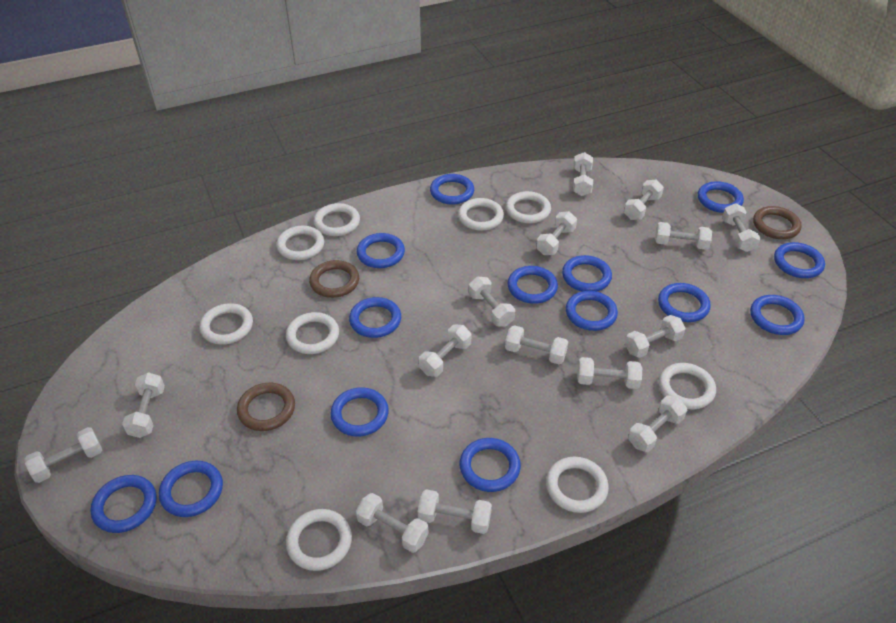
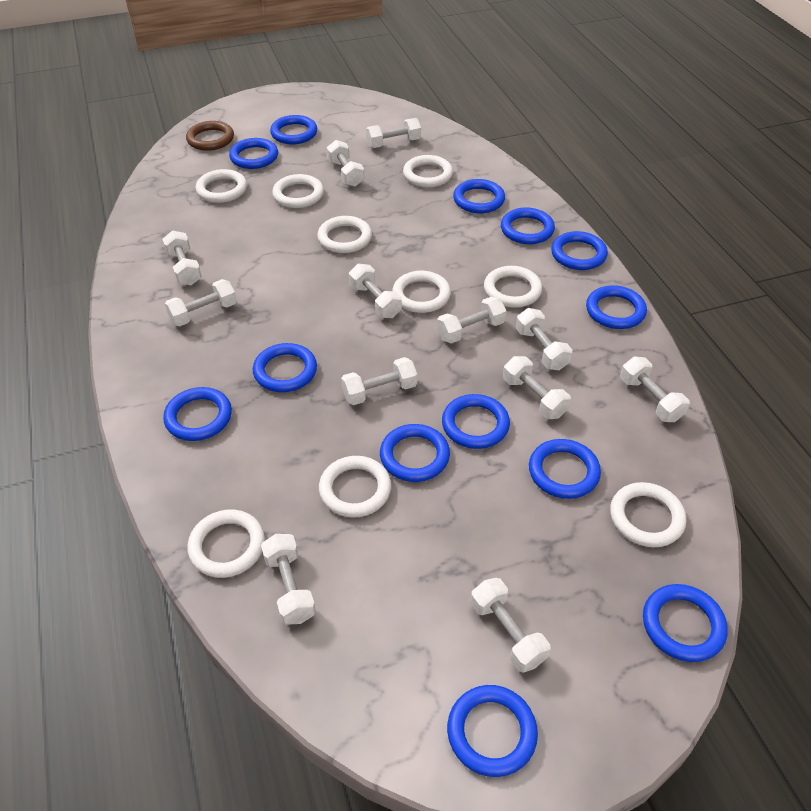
blue ring: 14 -> 13
brown ring: 3 -> 1
white dumbbell: 15 -> 12

